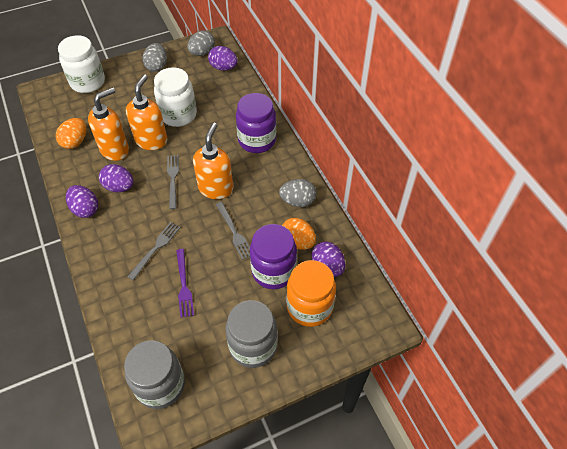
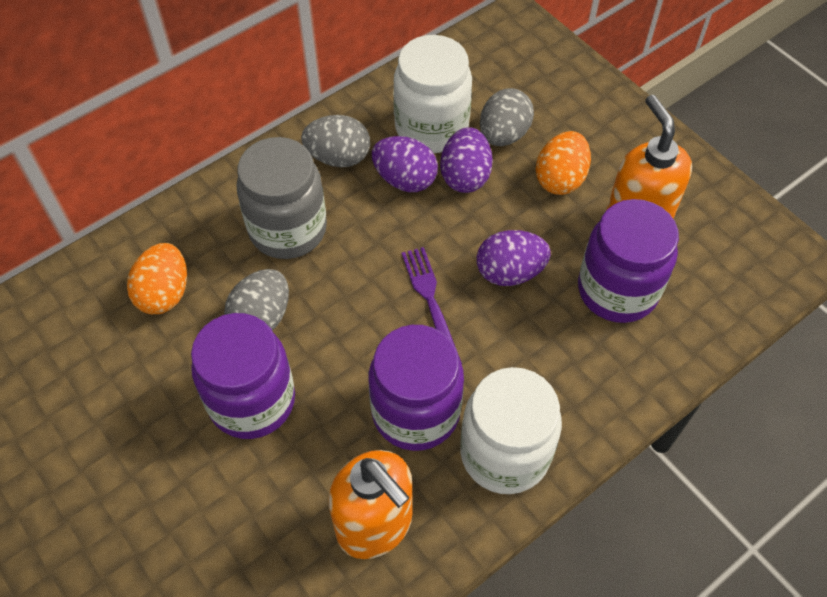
grey fork: 3 -> 0
grey jar: 2 -> 1
orange jar: 1 -> 0
orange soap dispenser: 3 -> 2
purple egg: 4 -> 3
purple jar: 2 -> 3

